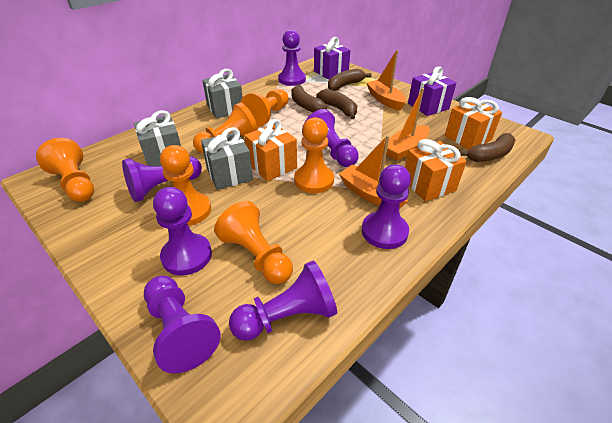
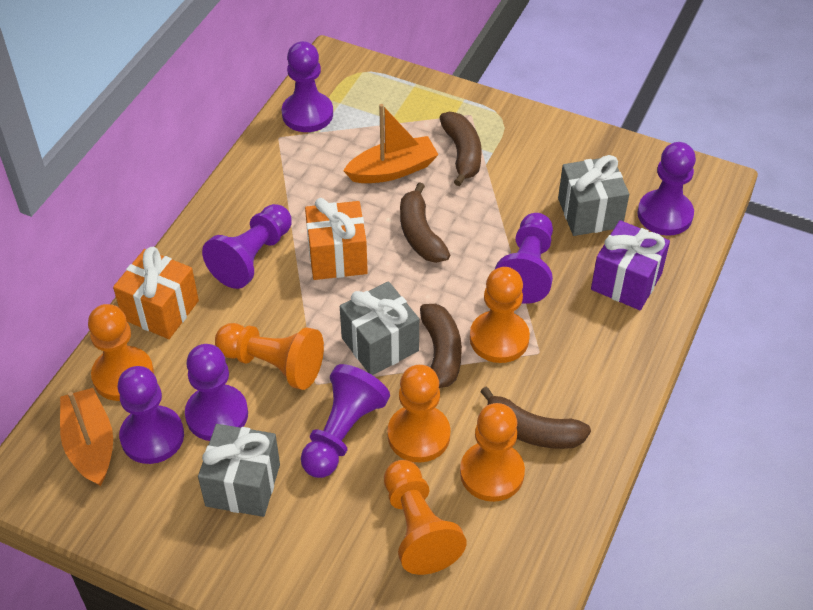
orange boat: 3 -> 2
orange gift: 3 -> 2
purple gift: 2 -> 1

